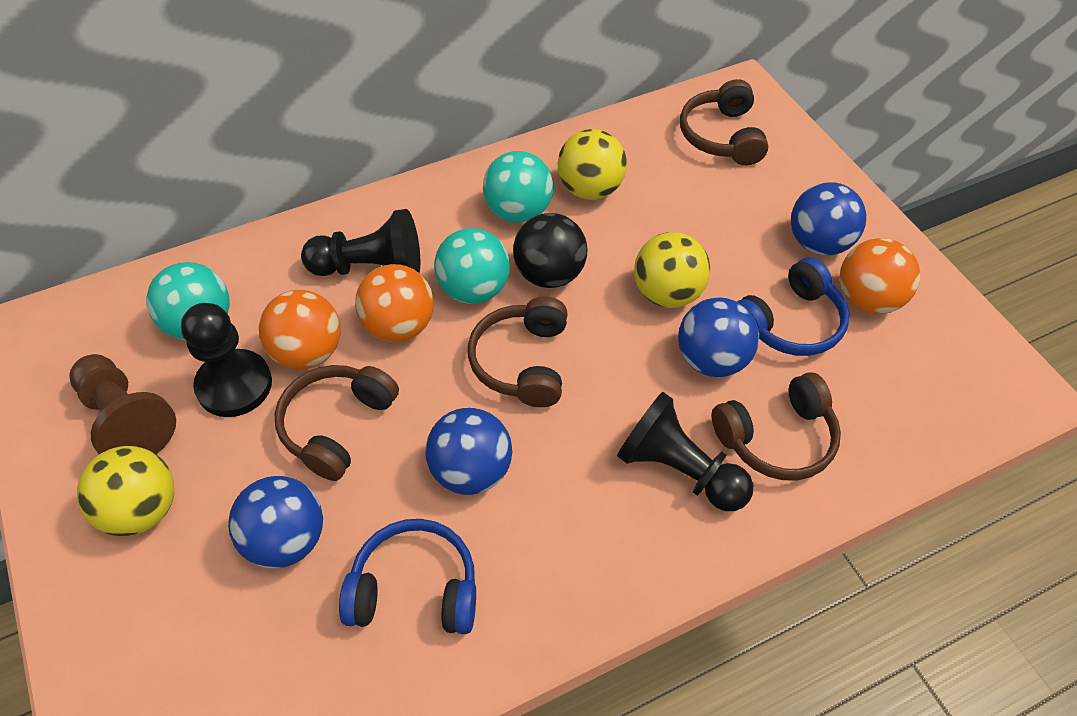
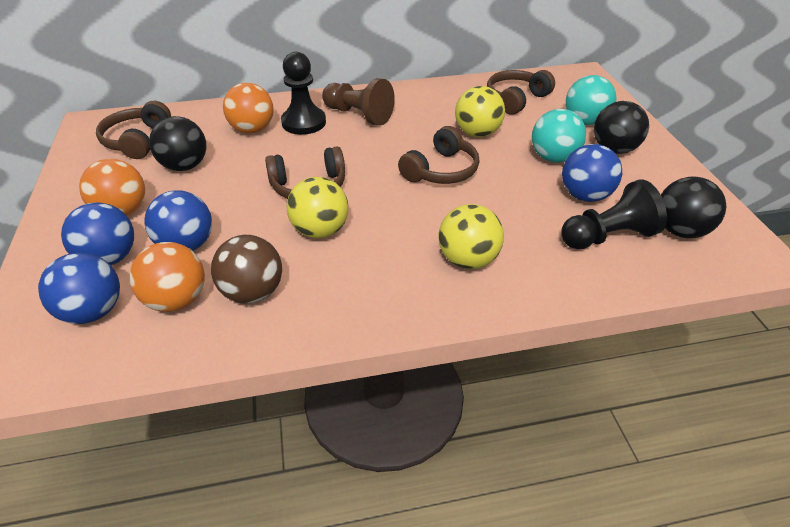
black ball: 1 -> 3
black pawn: 3 -> 2
blue headphones: 2 -> 0
brown ball: 0 -> 1
turquoise ball: 3 -> 2

